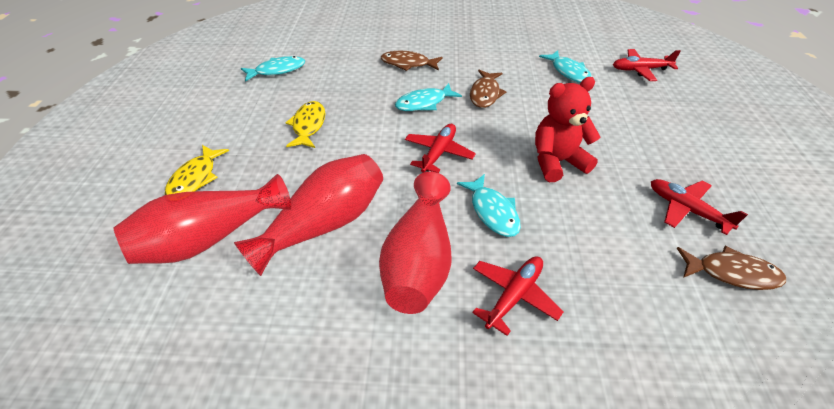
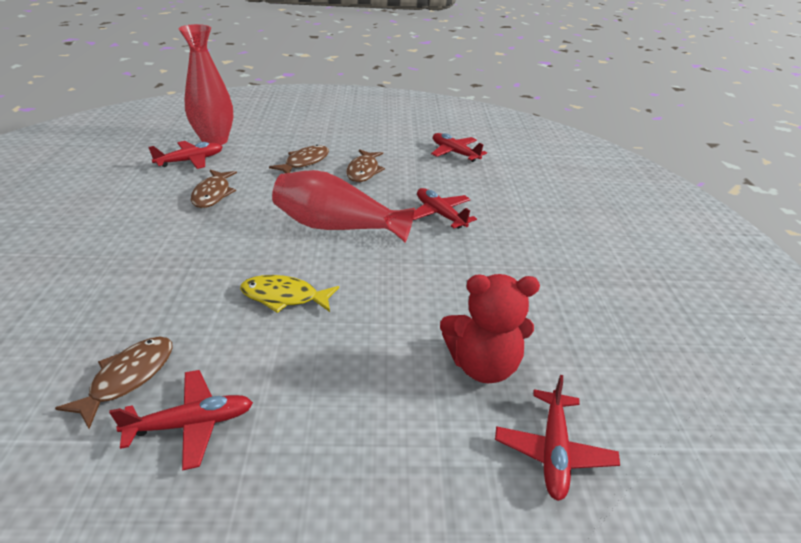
brown fish: 3 -> 4
red plane: 4 -> 5
red vase: 3 -> 2
turquoise fish: 4 -> 0
yellow fish: 2 -> 1

